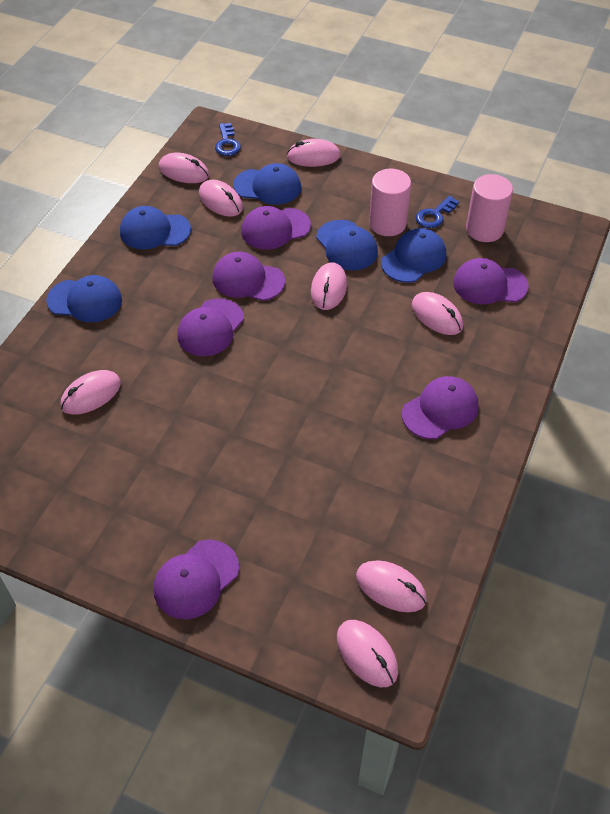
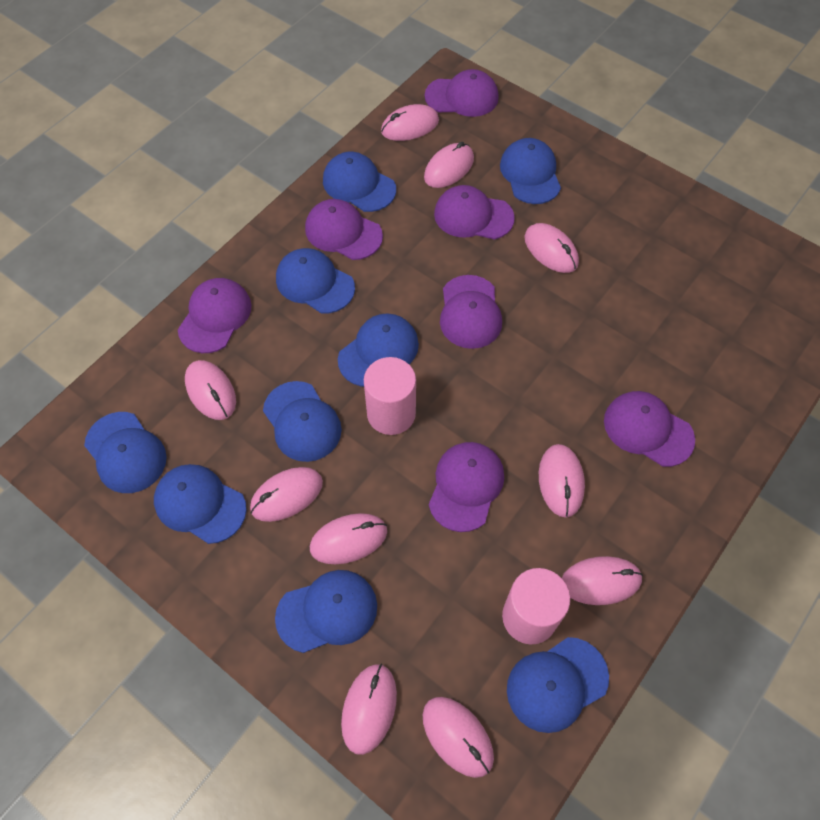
blue cap: 5 -> 9
blue key: 2 -> 0
pink mouse: 8 -> 10
purple cap: 6 -> 7

